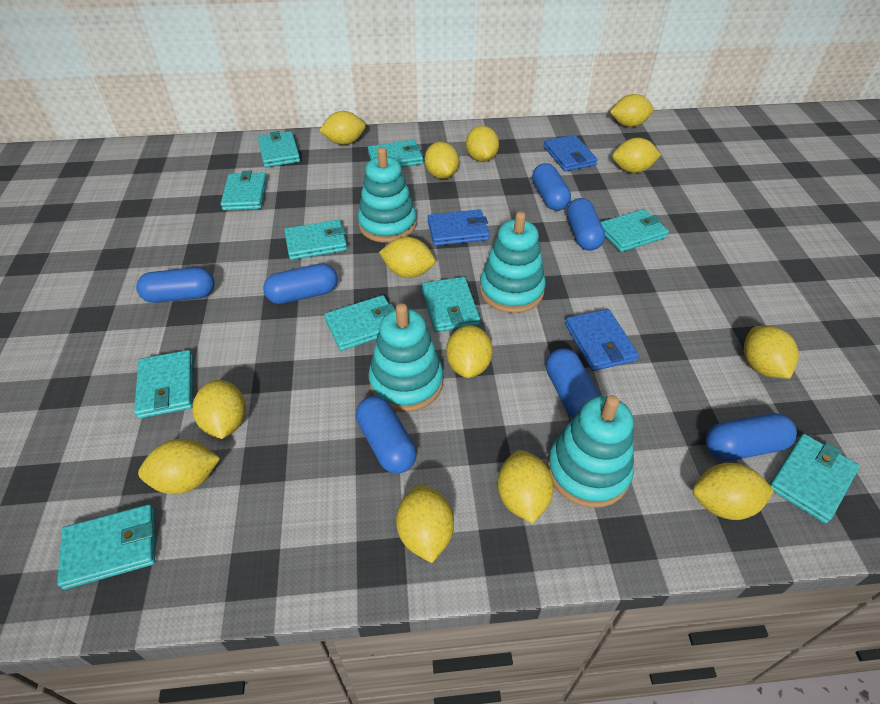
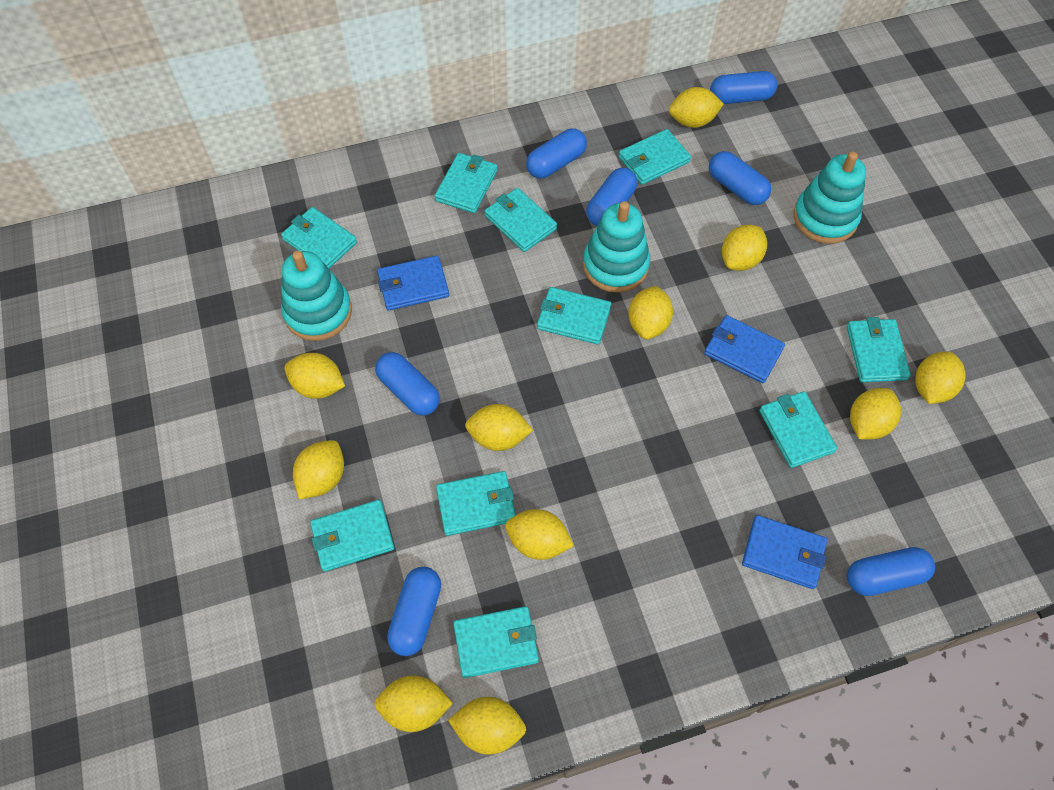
turquoise stacking toy: 4 -> 3
yellow lemon: 13 -> 11

